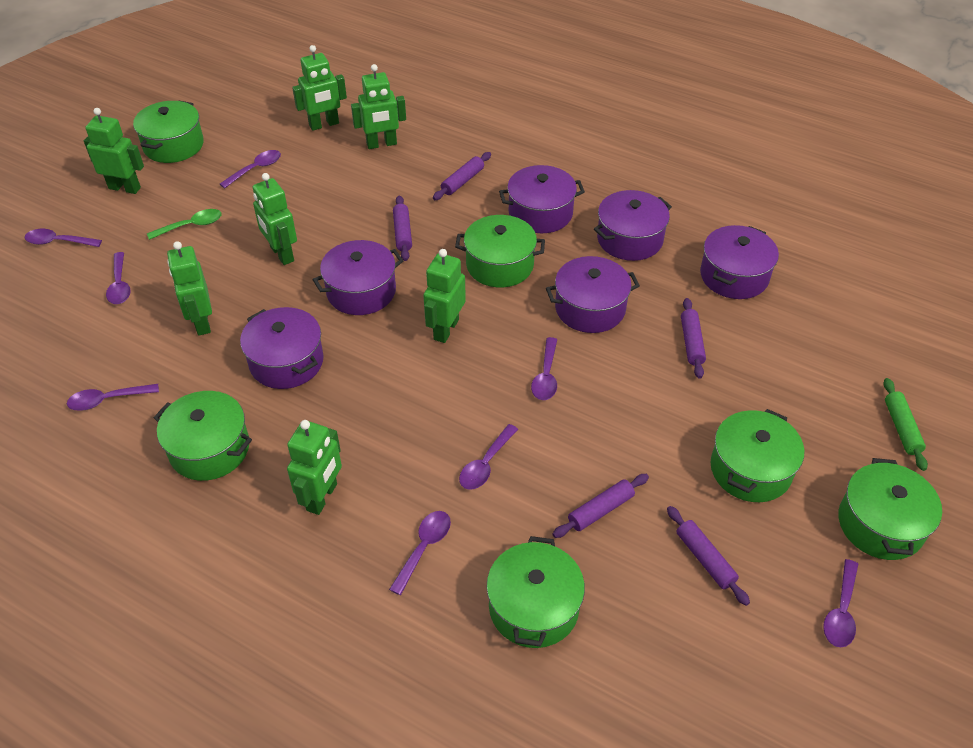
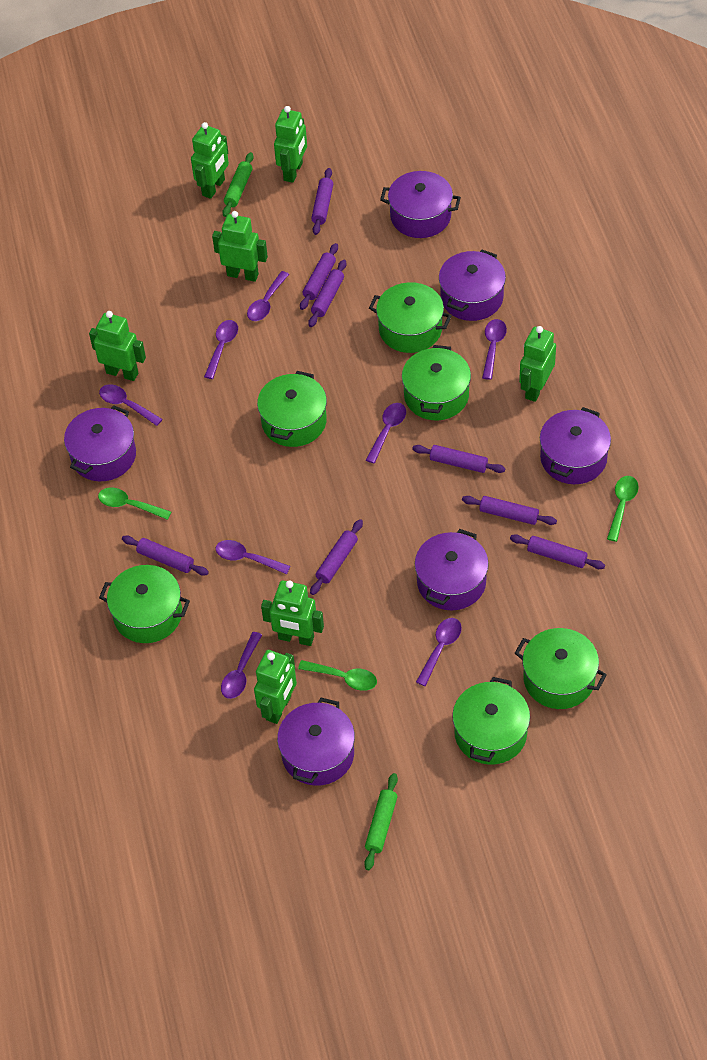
green rolling pin: 1 -> 2
green spoon: 1 -> 3
purple rolling pin: 5 -> 8

